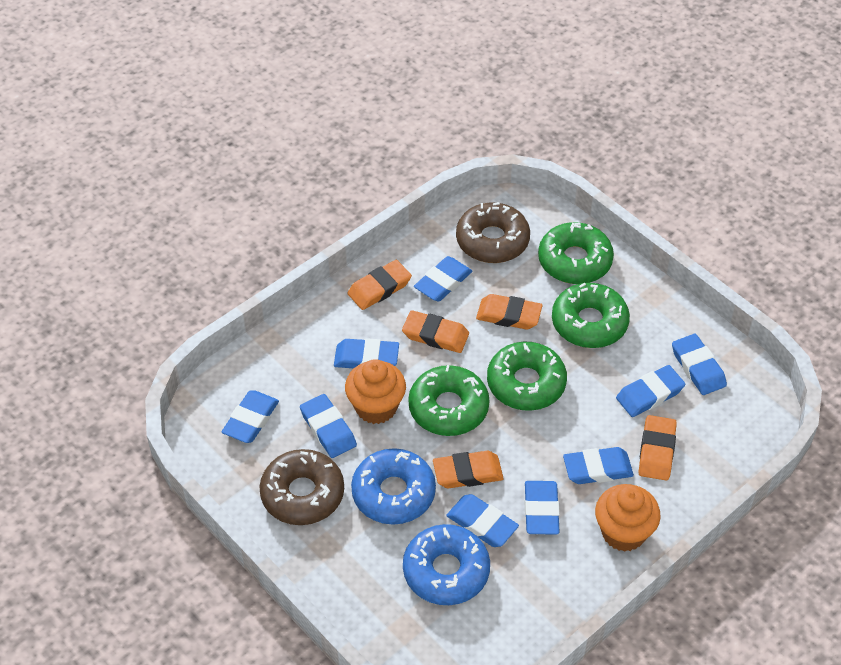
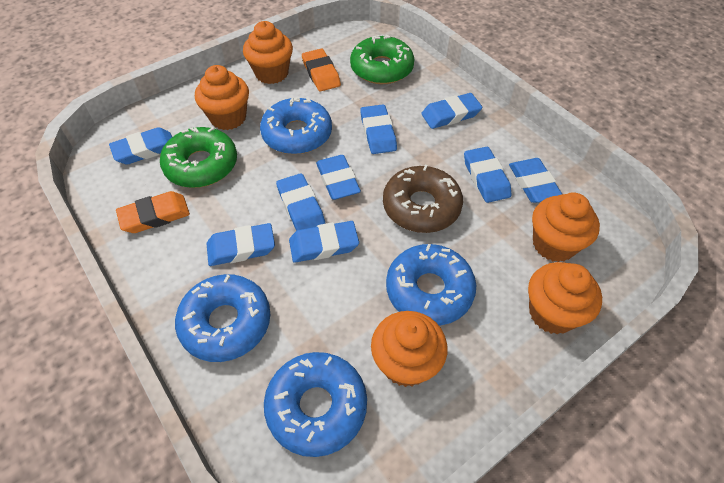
blue donut: 2 -> 4
brown donut: 2 -> 1
green donut: 4 -> 2
orange cupcake: 2 -> 5
orange eraser: 5 -> 2

